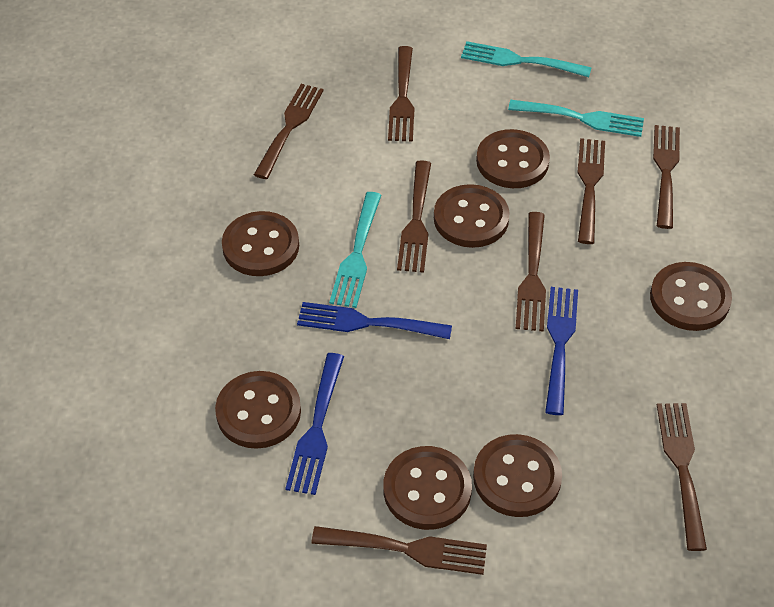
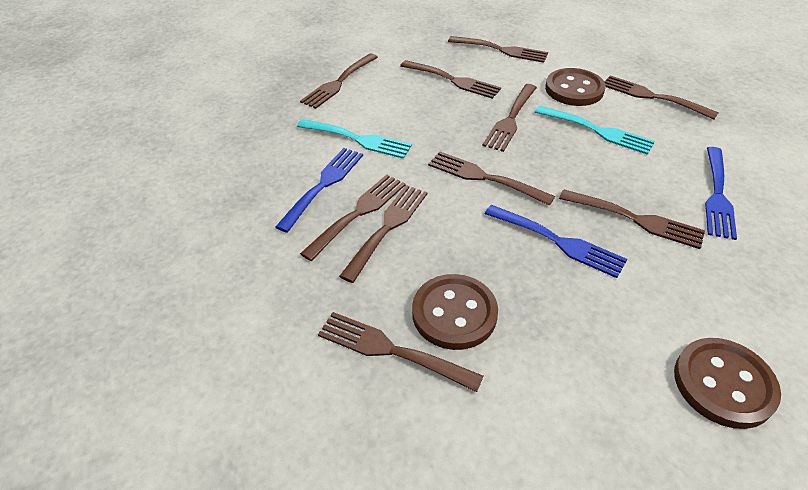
brown button: 7 -> 3
brown fork: 8 -> 10
turquoise fork: 3 -> 2

